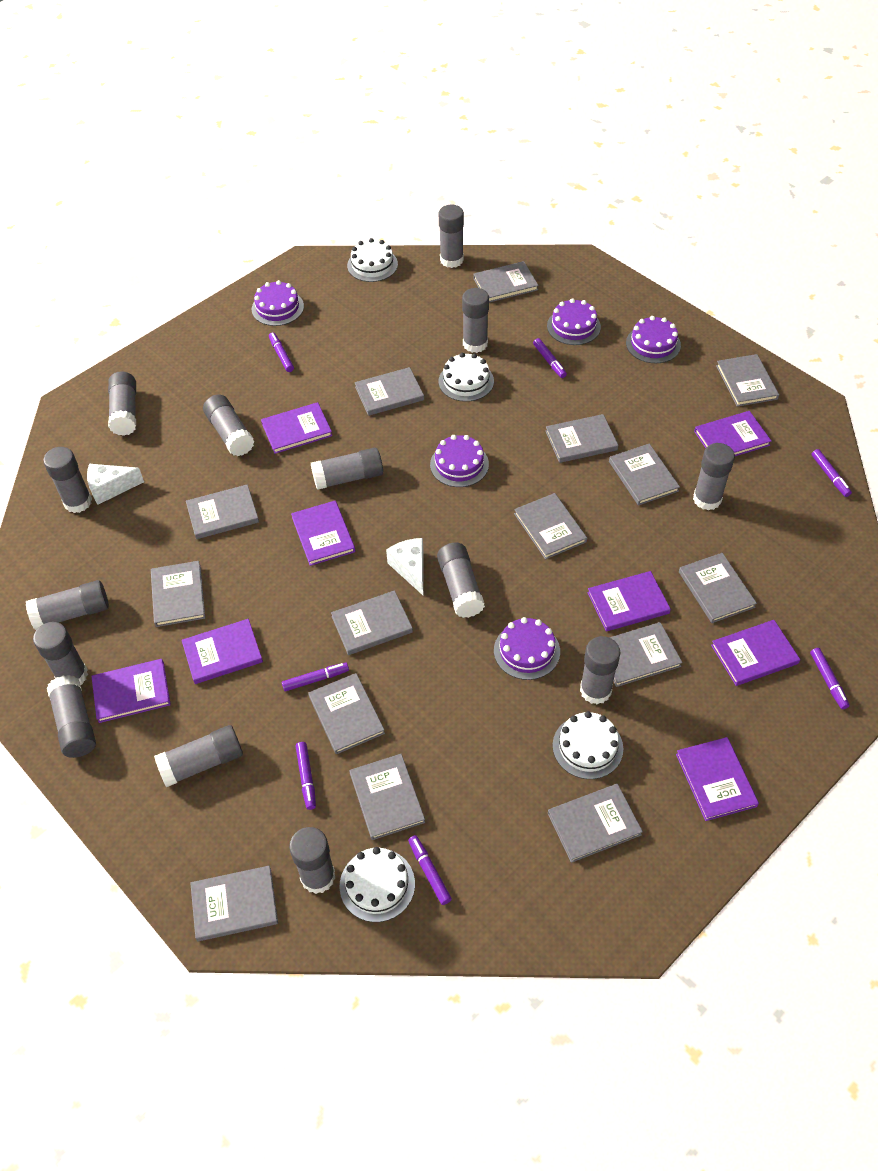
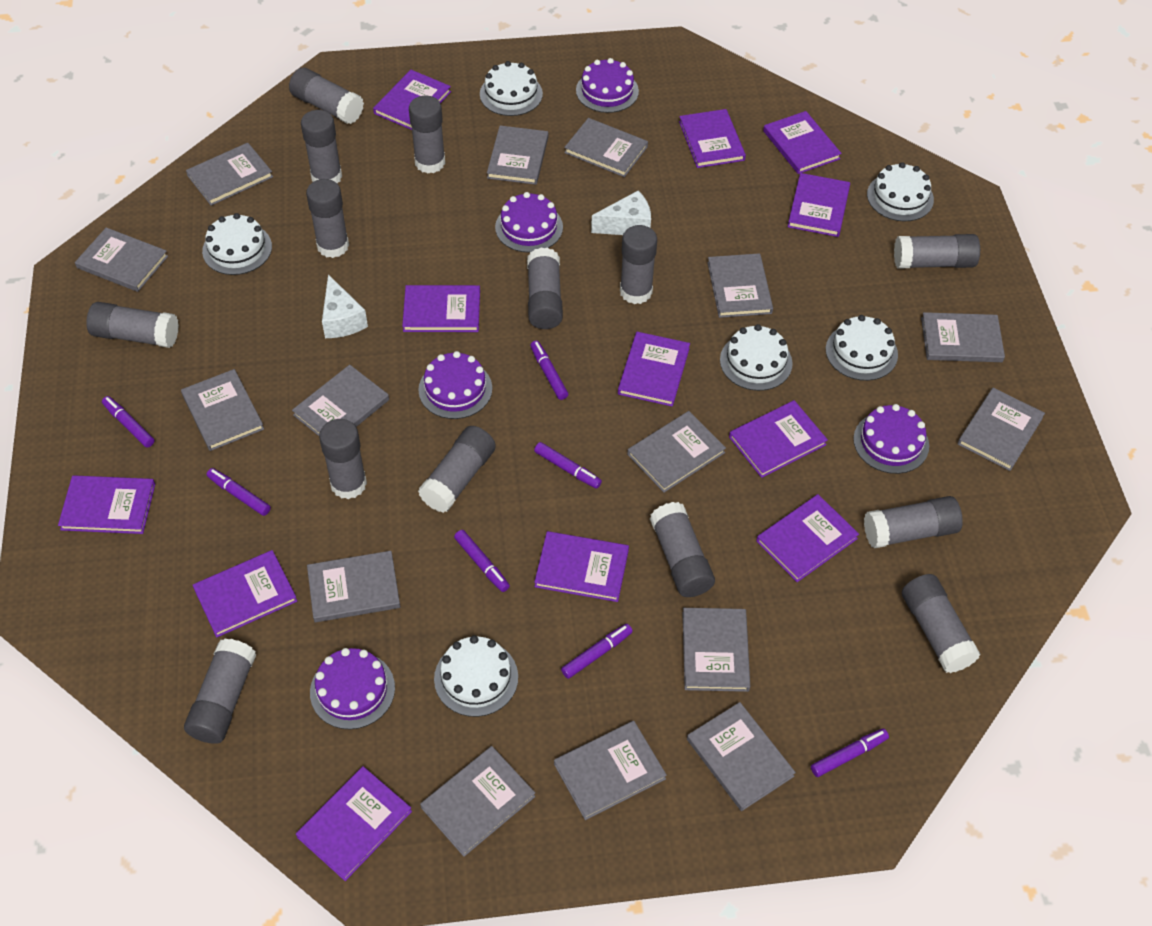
purple book: 8 -> 12
white cake: 4 -> 6

